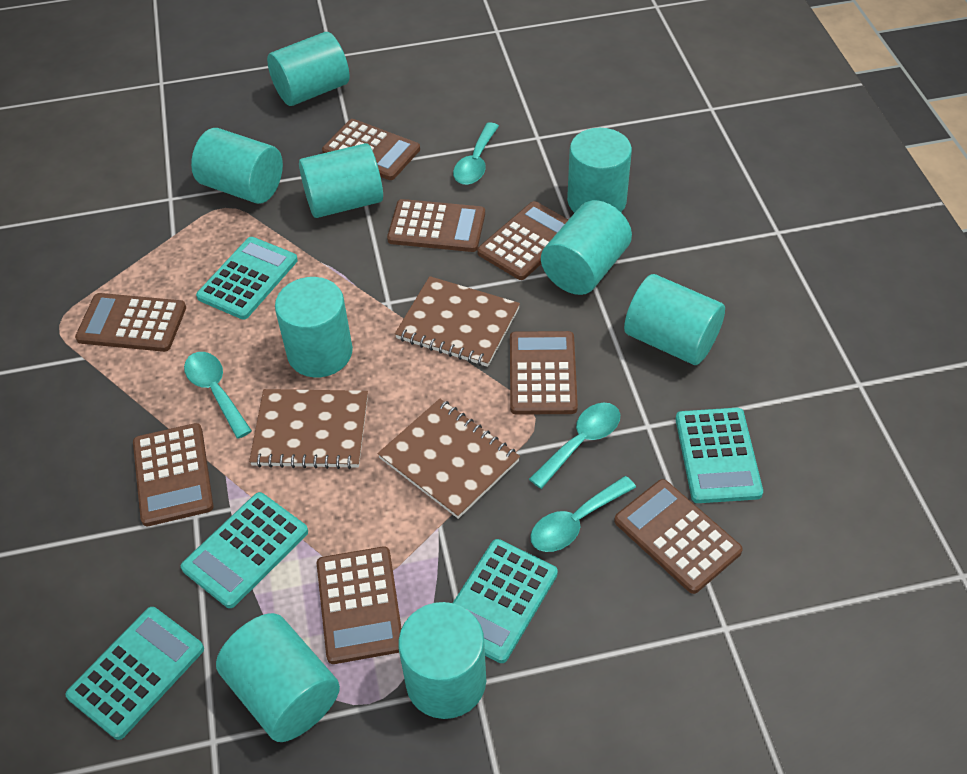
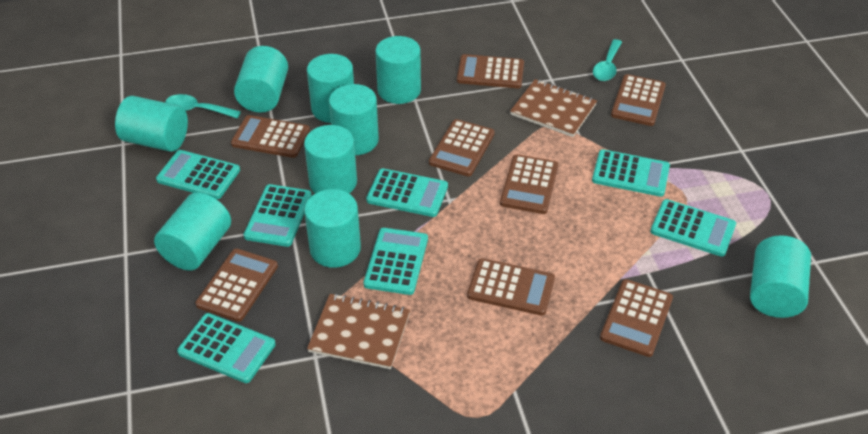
brown notebook: 3 -> 2
turquoise calculator: 5 -> 7
turquoise spoon: 4 -> 2

